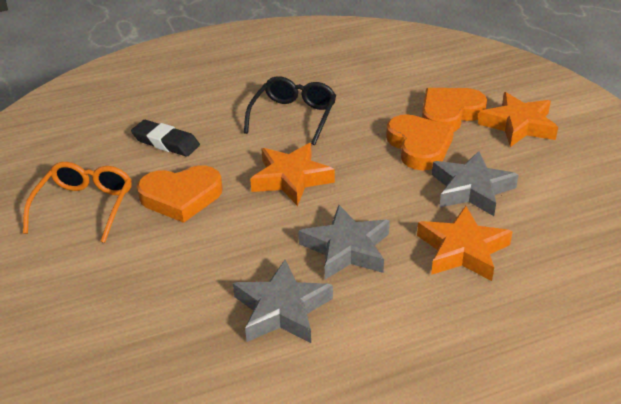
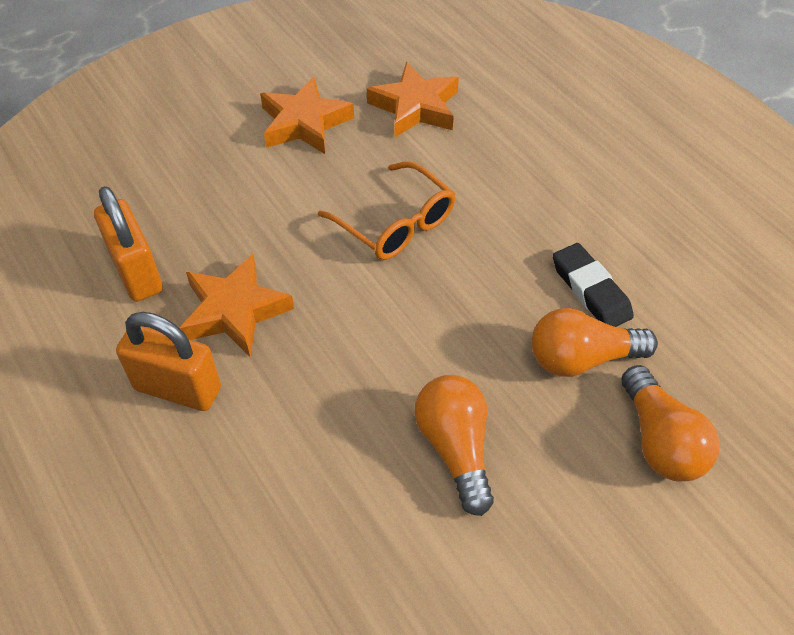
black glasses: 1 -> 0
grey star: 3 -> 0
orange heart: 3 -> 0
orange light bulb: 0 -> 3
orange padlock: 0 -> 2

